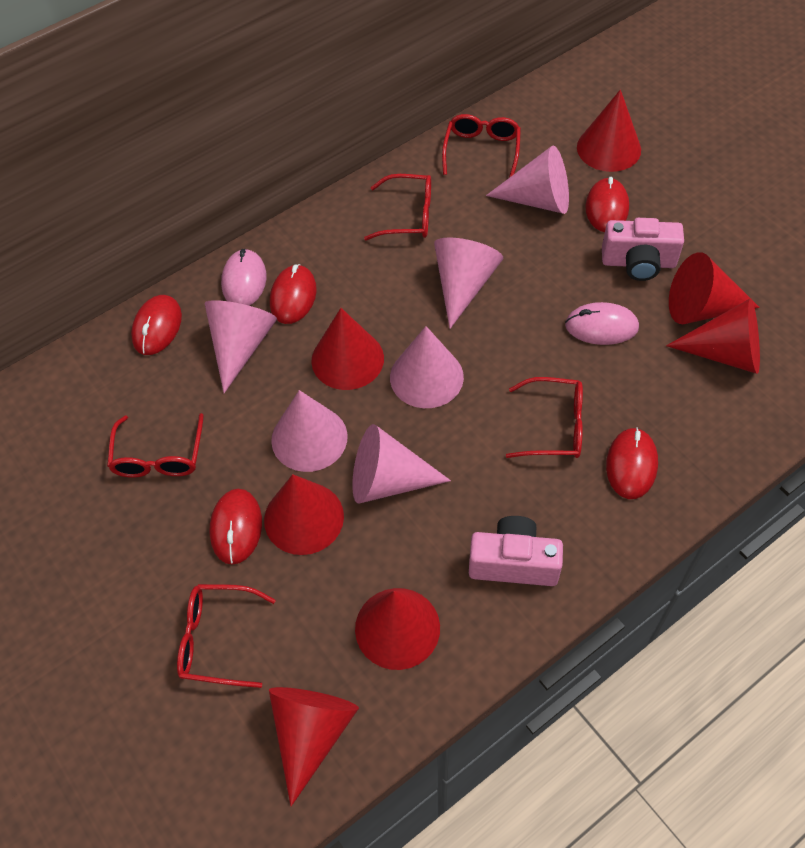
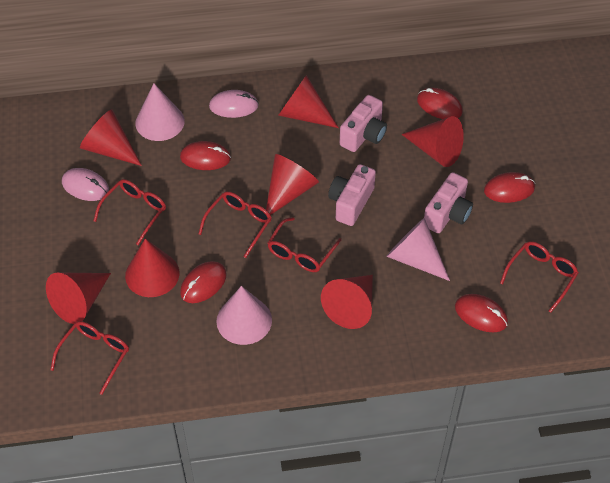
pink camera: 2 -> 3
pink cone: 6 -> 3

